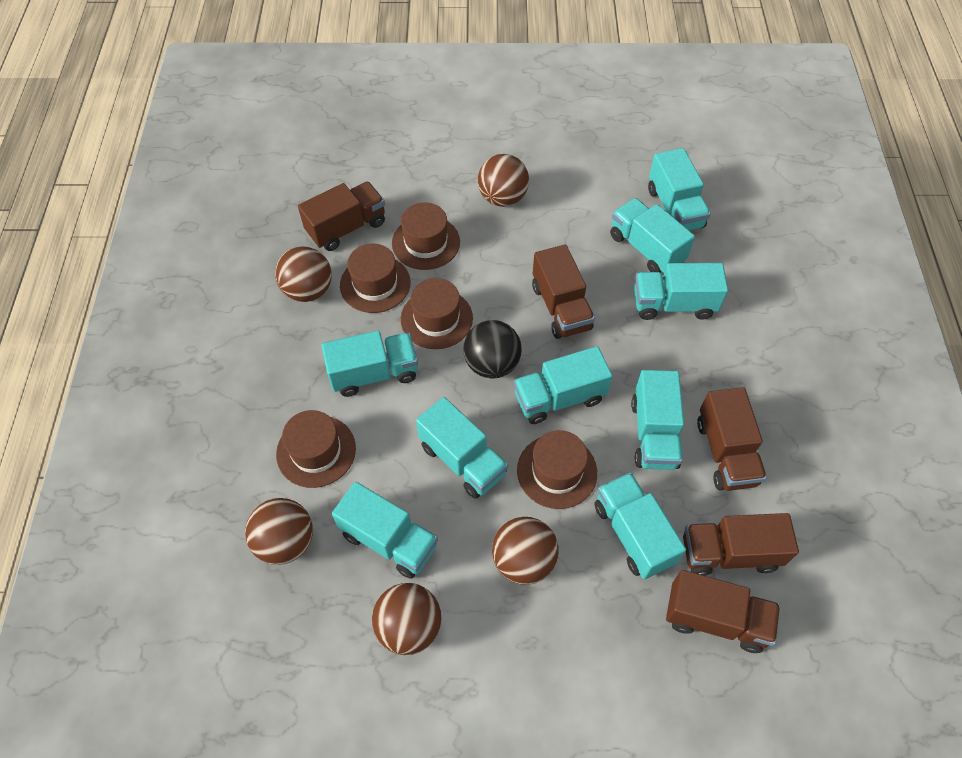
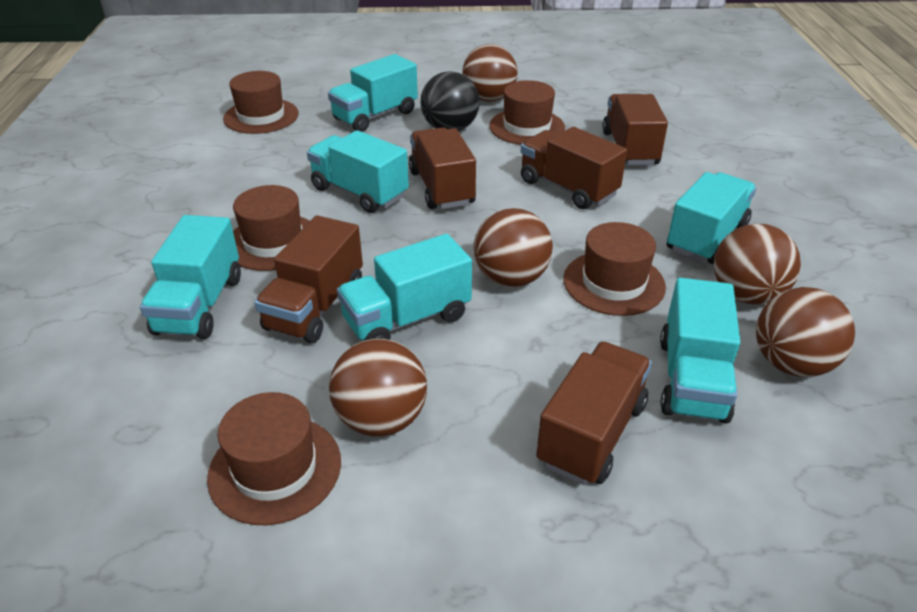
turquoise truck: 9 -> 6

